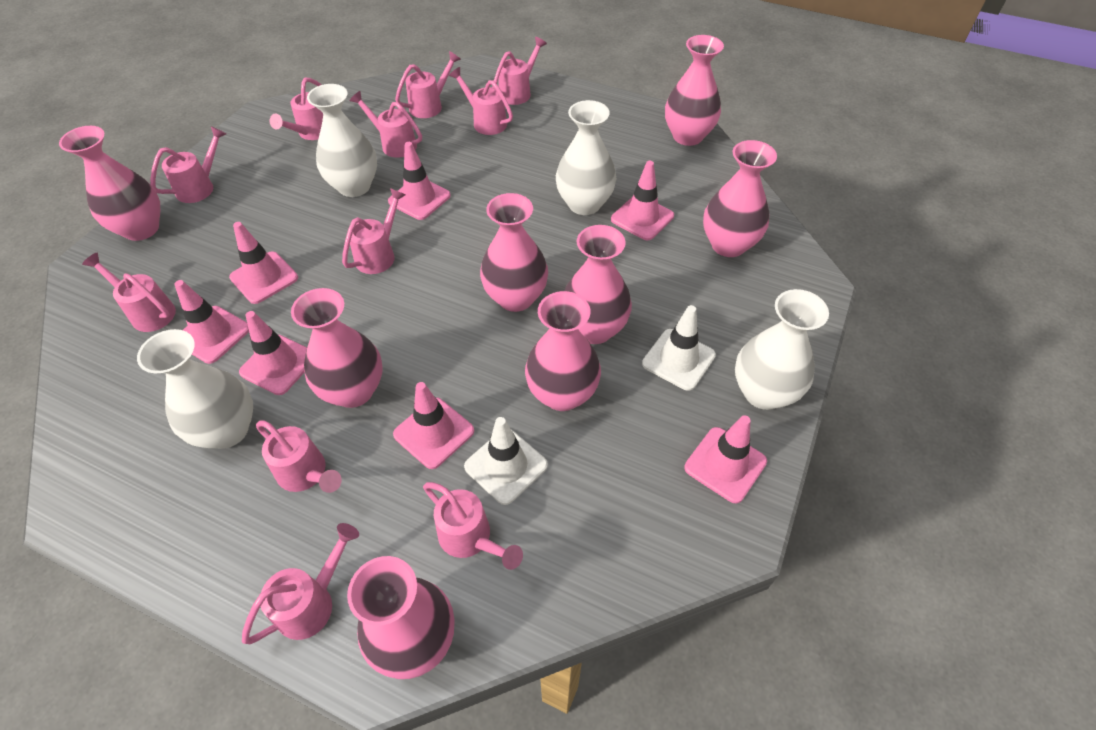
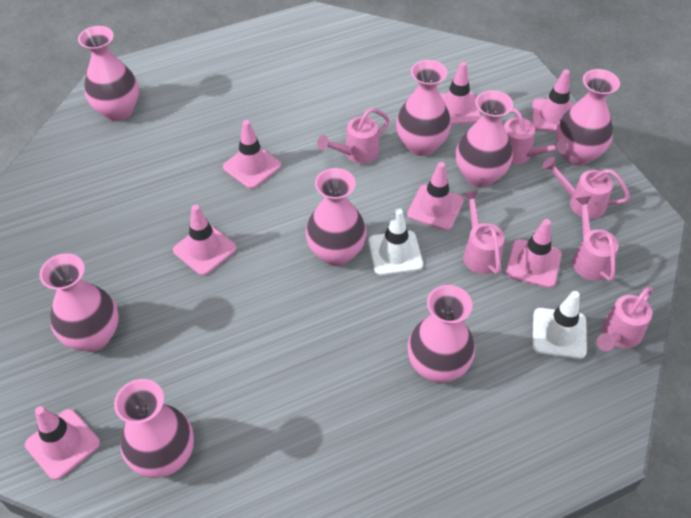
pink watering can: 11 -> 6
white vase: 4 -> 0

